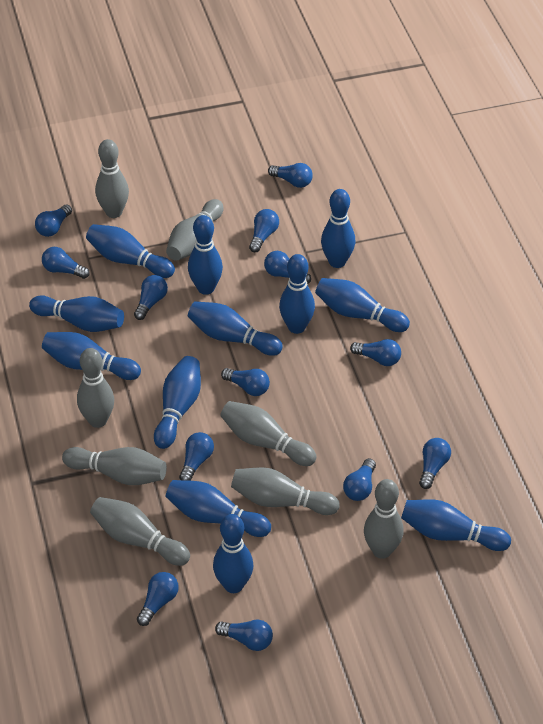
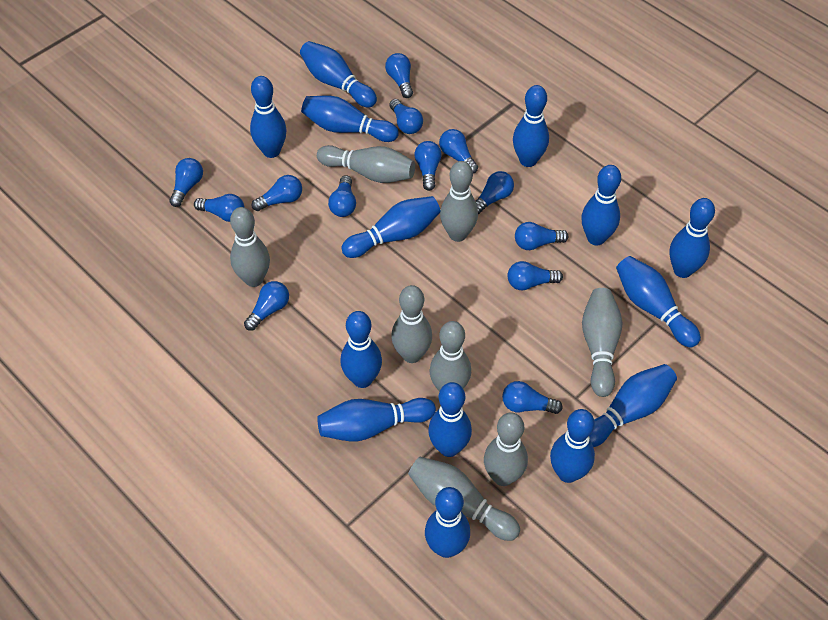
blue bowling pin: 12 -> 14

